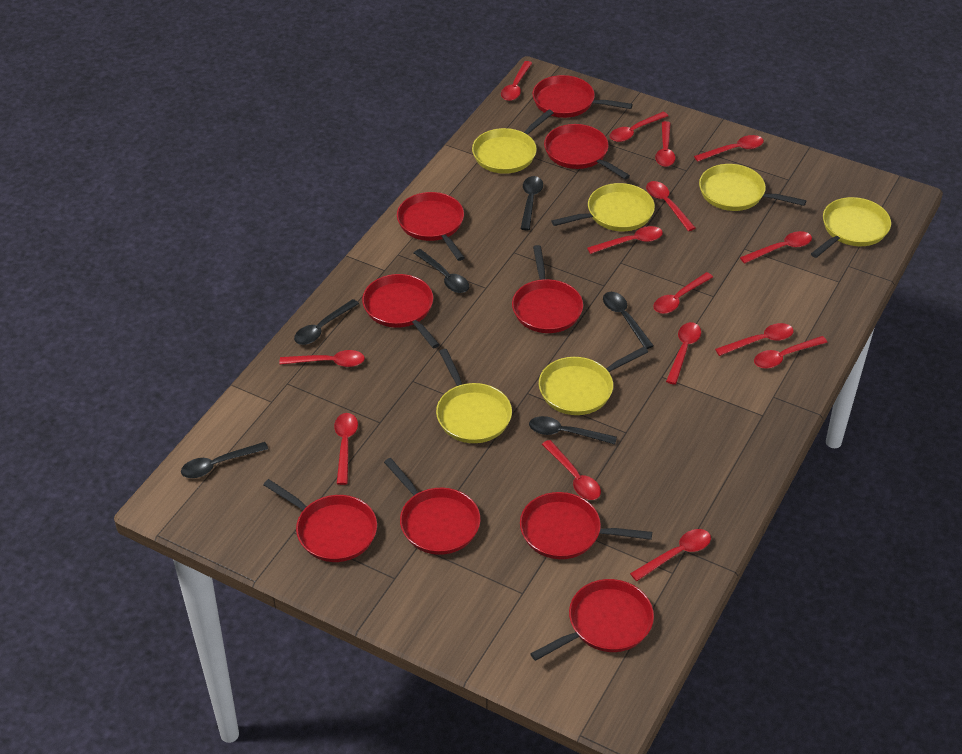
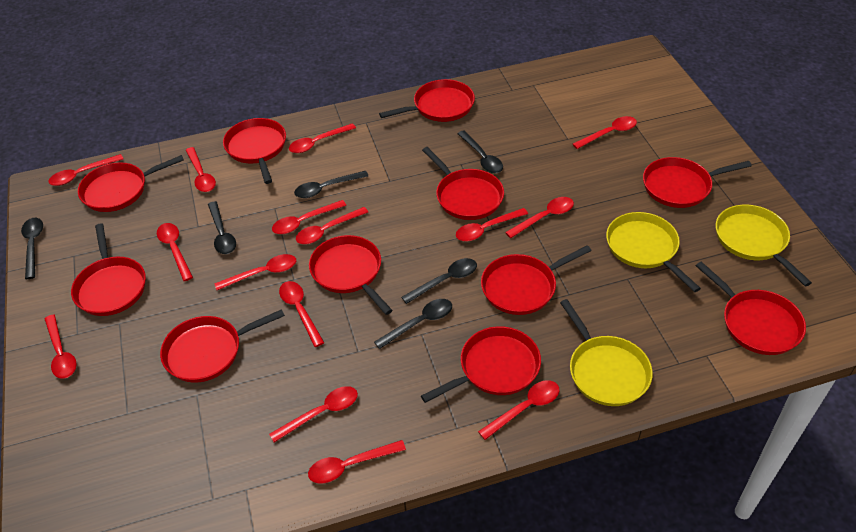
red pan: 9 -> 11
yellow pan: 6 -> 3

